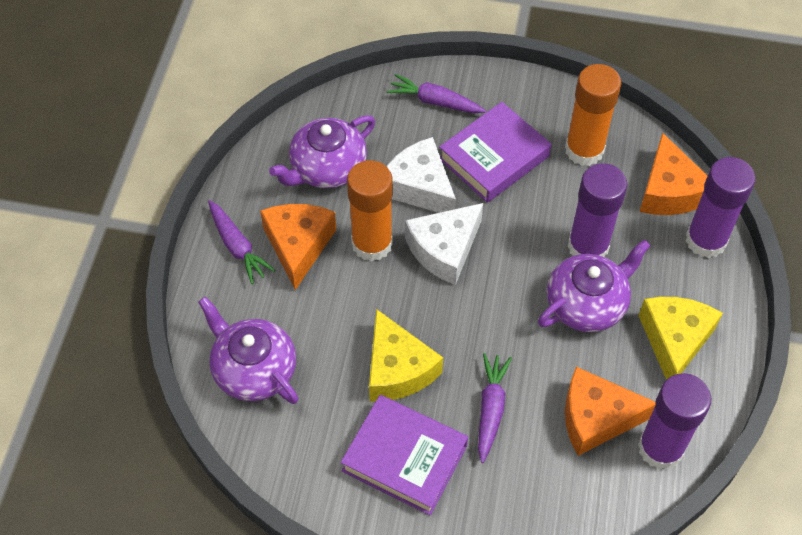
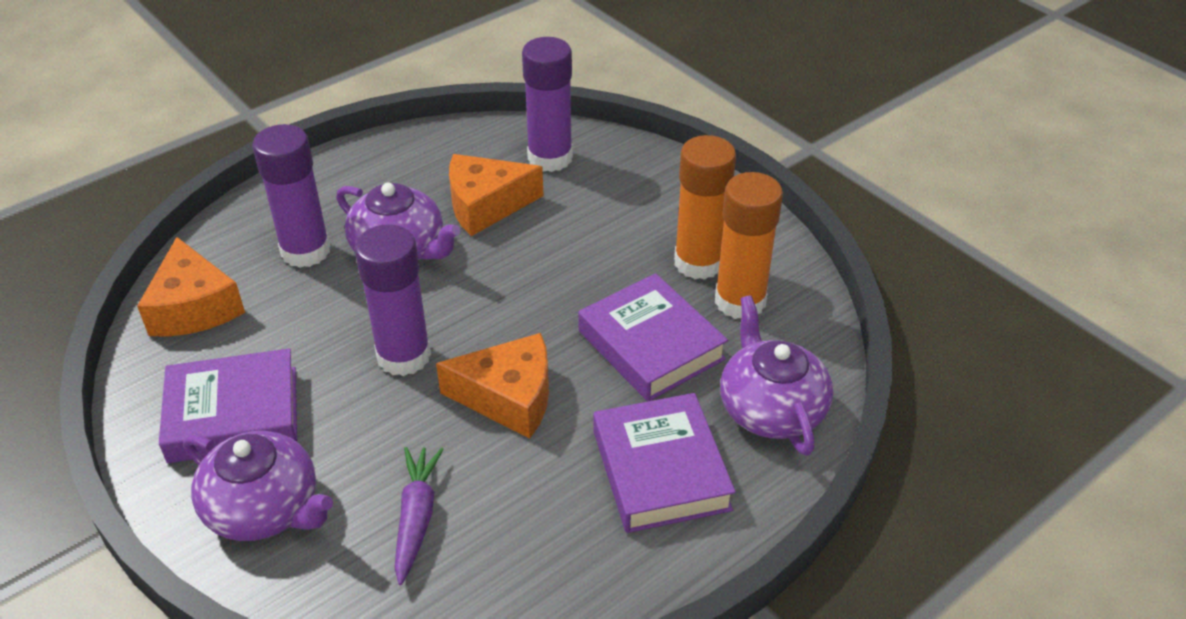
purple book: 2 -> 3
purple carrot: 3 -> 1
white cheese: 2 -> 0
yellow cheese: 2 -> 0

